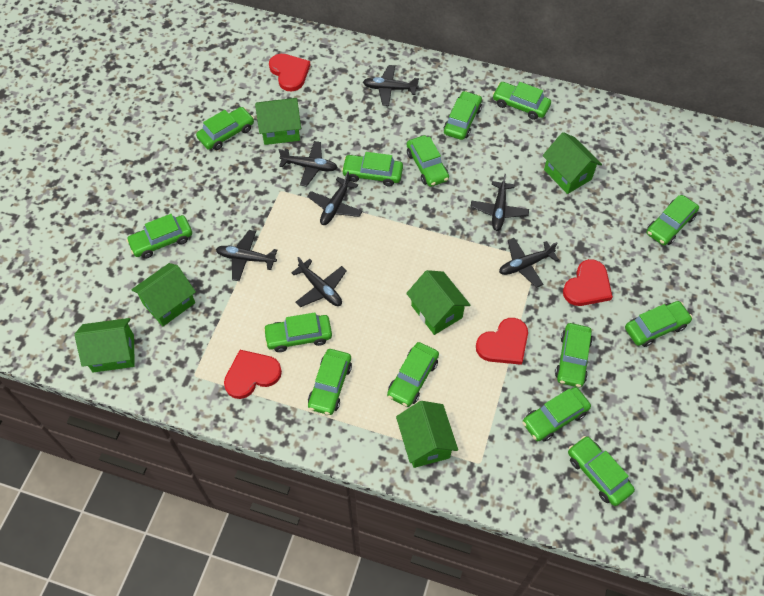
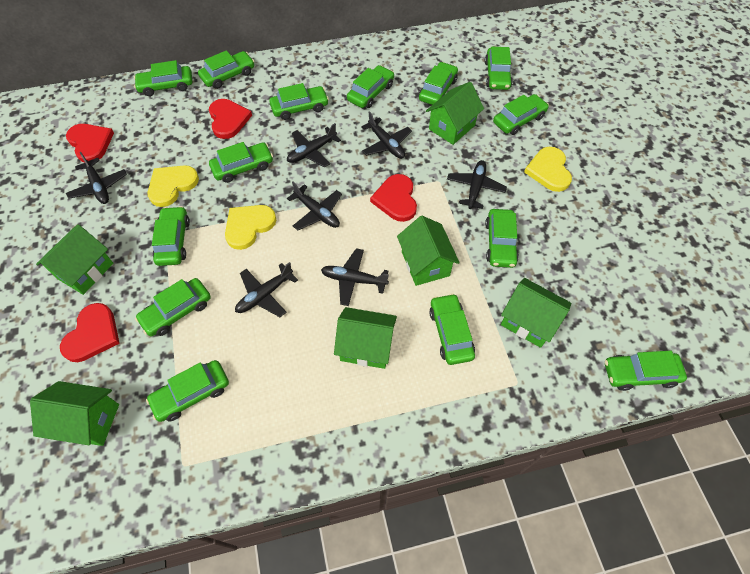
yellow heart: 0 -> 3

